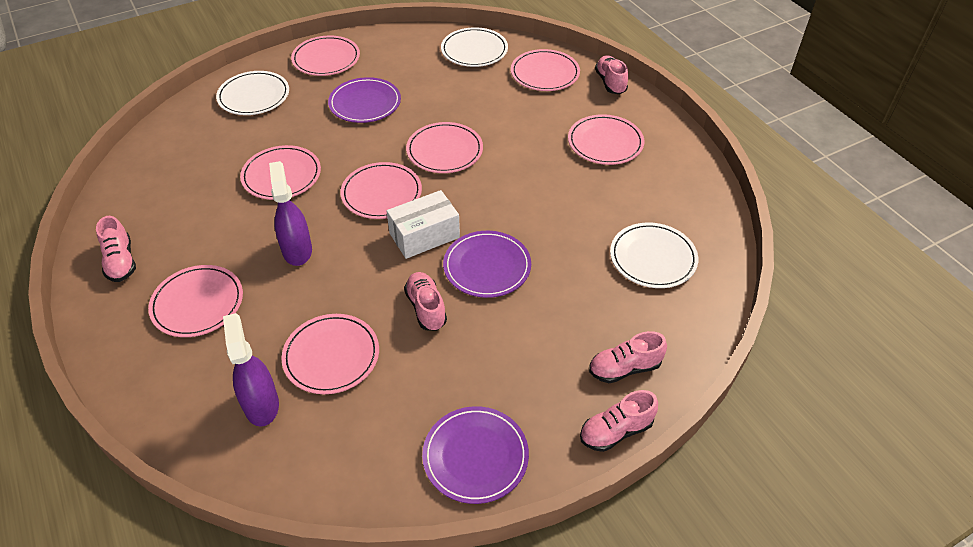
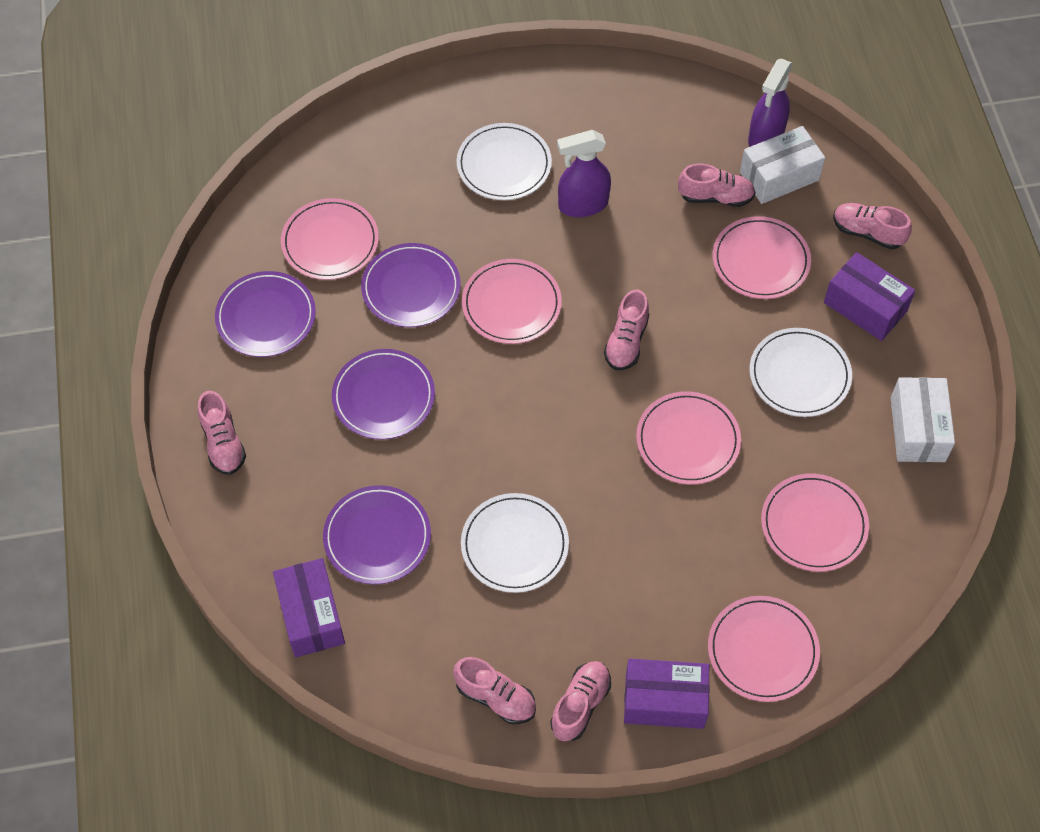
pink plate: 8 -> 6
pink shoe: 5 -> 6
purple box: 0 -> 3
purple plate: 3 -> 4
white box: 1 -> 2

